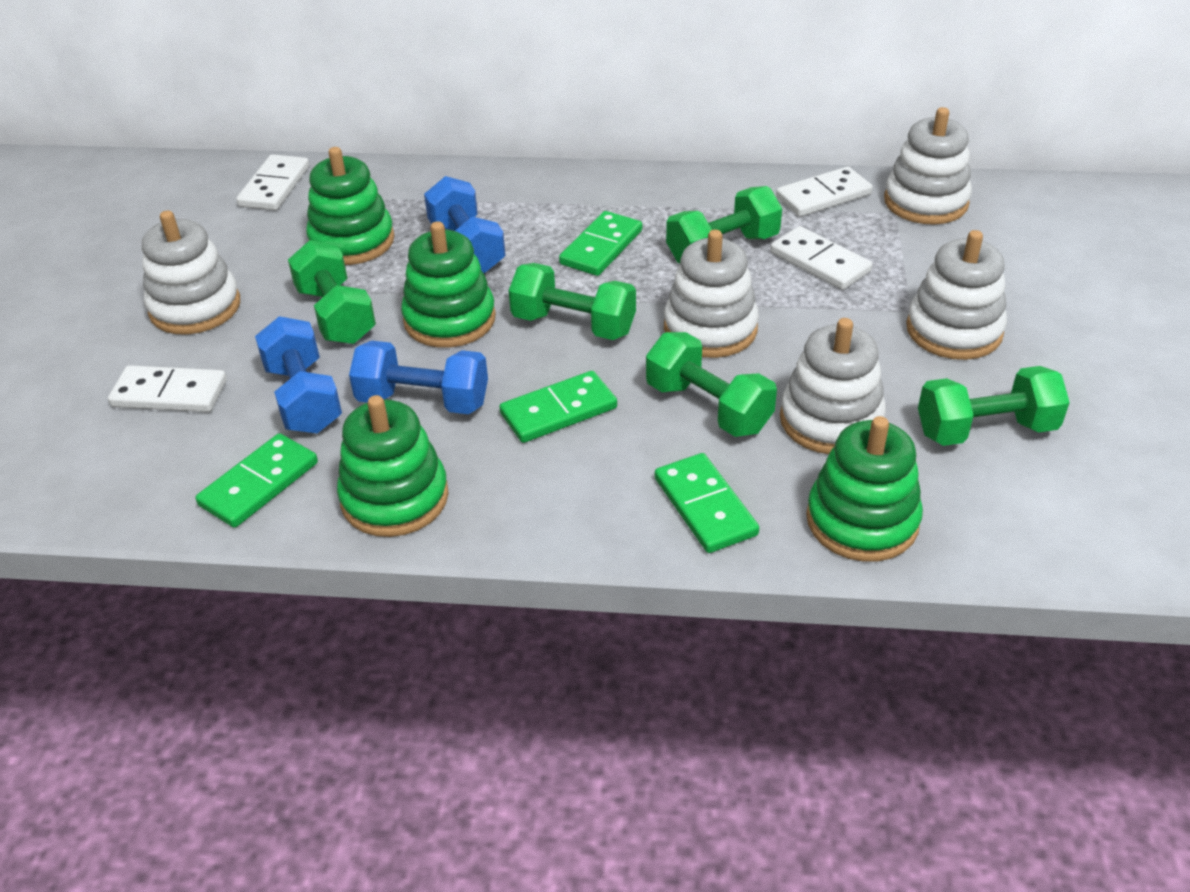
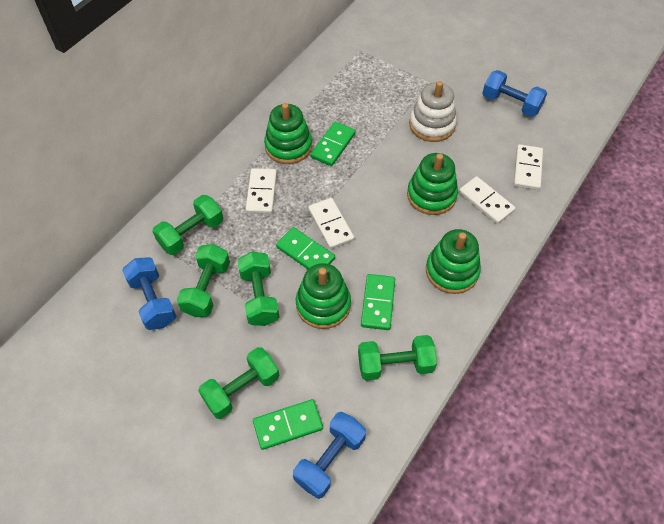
white stacking toy: 5 -> 1

